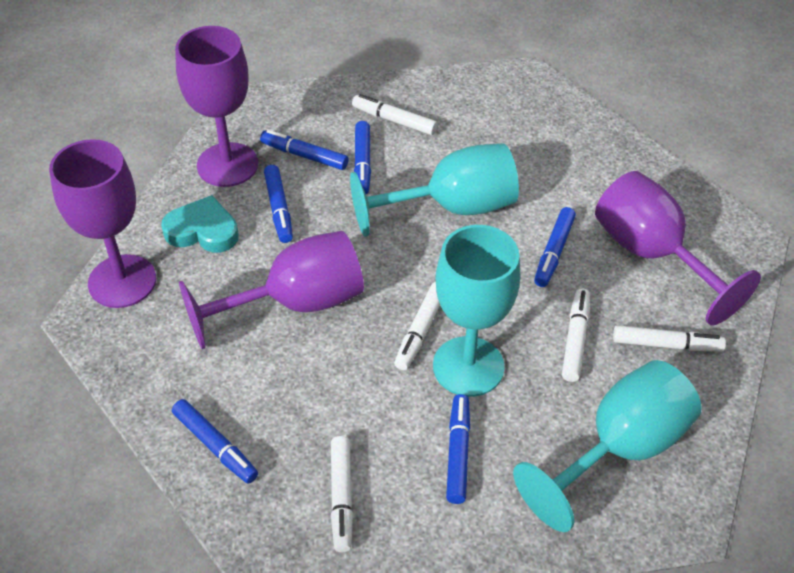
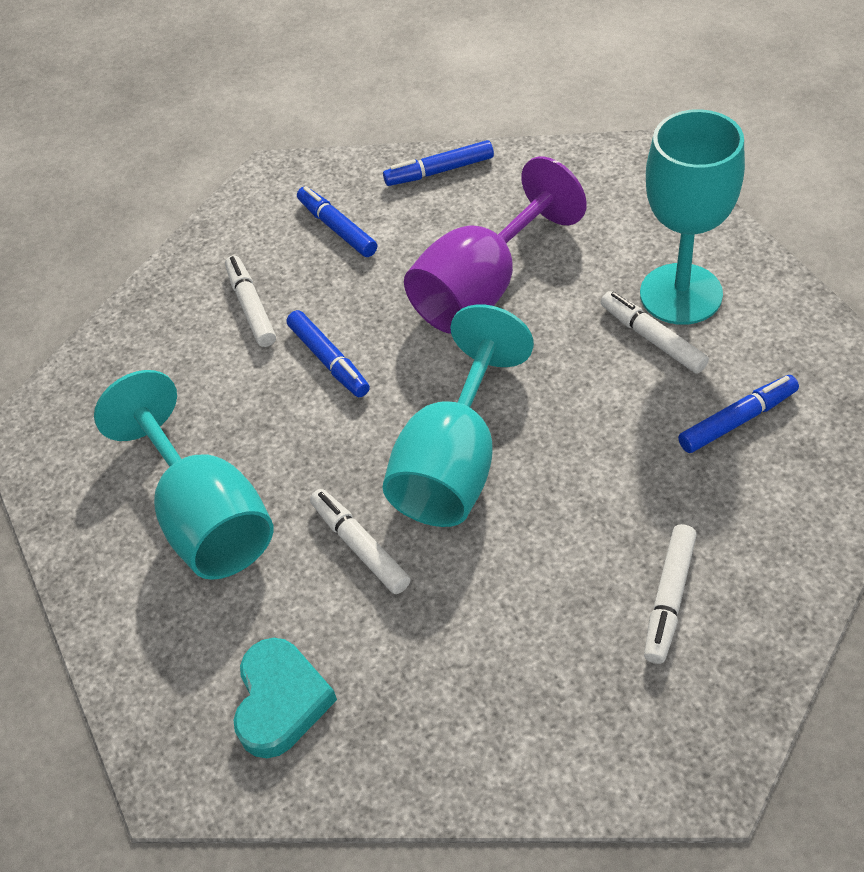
blue marker: 6 -> 4
purple goblet: 4 -> 1
white marker: 5 -> 4

